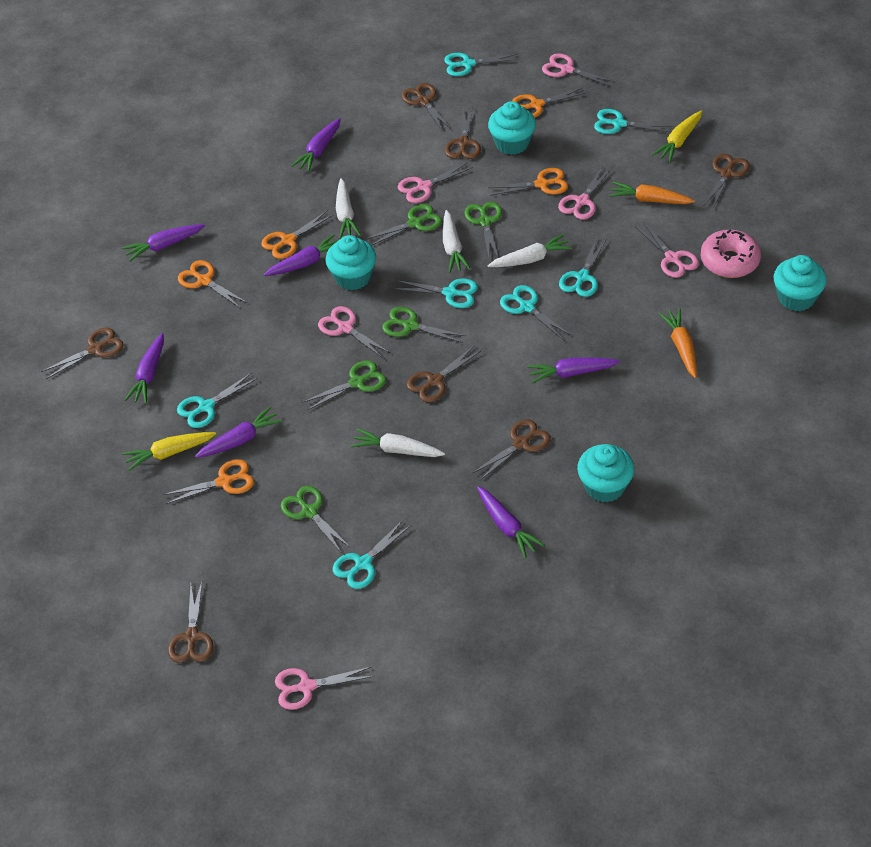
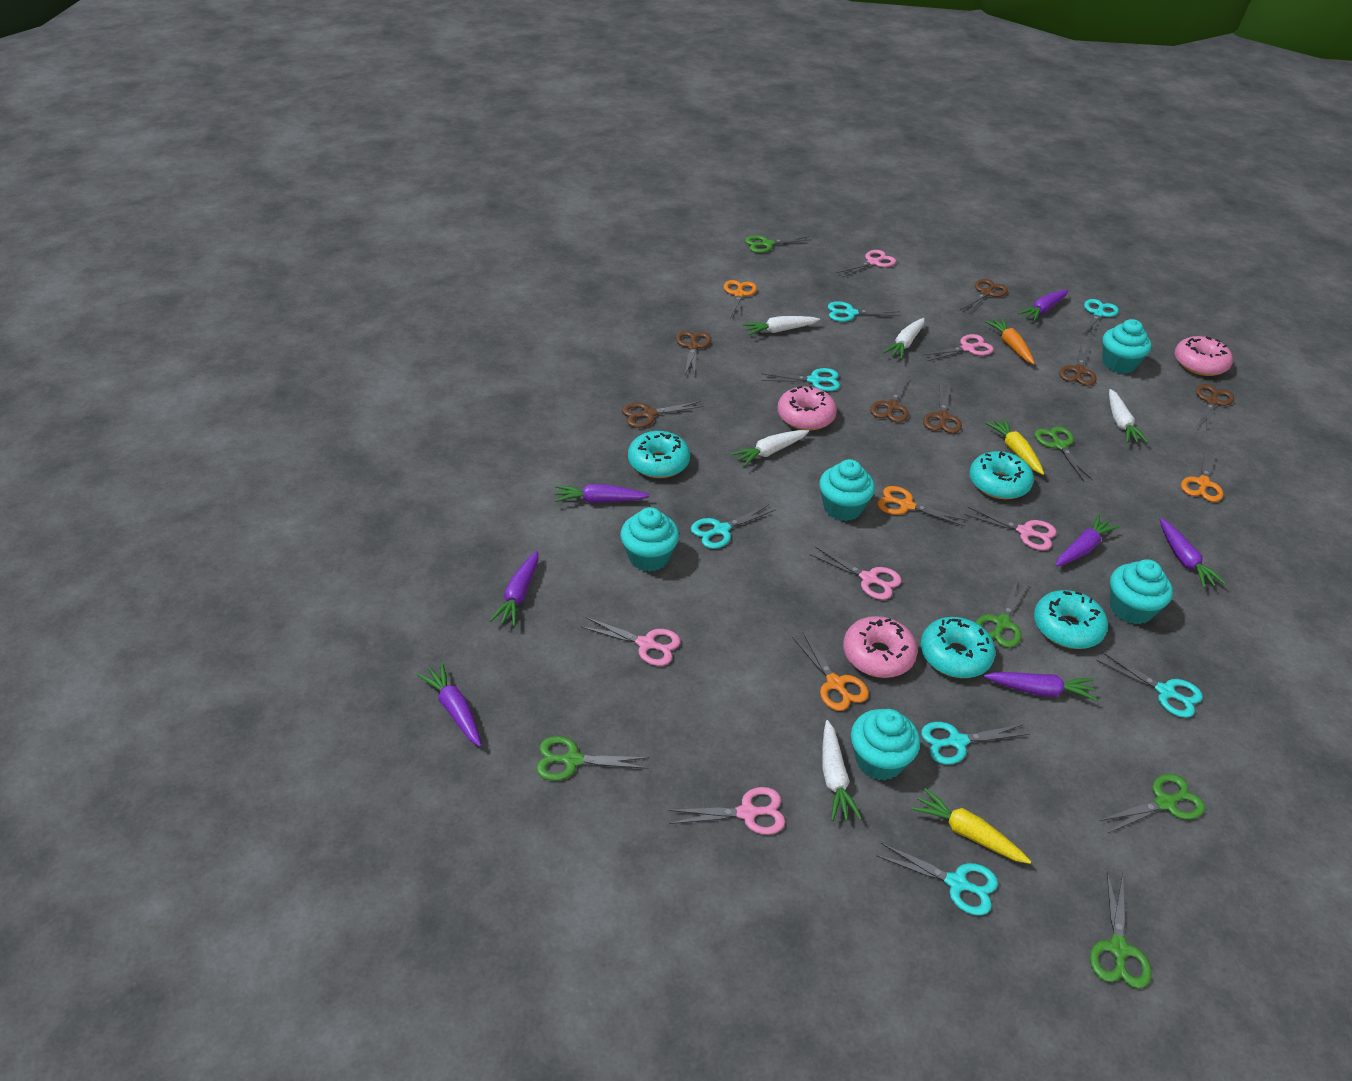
green scissors: 5 -> 6
orange carrot: 2 -> 1
orange scissors: 5 -> 4
pink donut: 1 -> 3
turquoise cupcake: 4 -> 5
turquoise donut: 0 -> 4
white carrot: 4 -> 5

